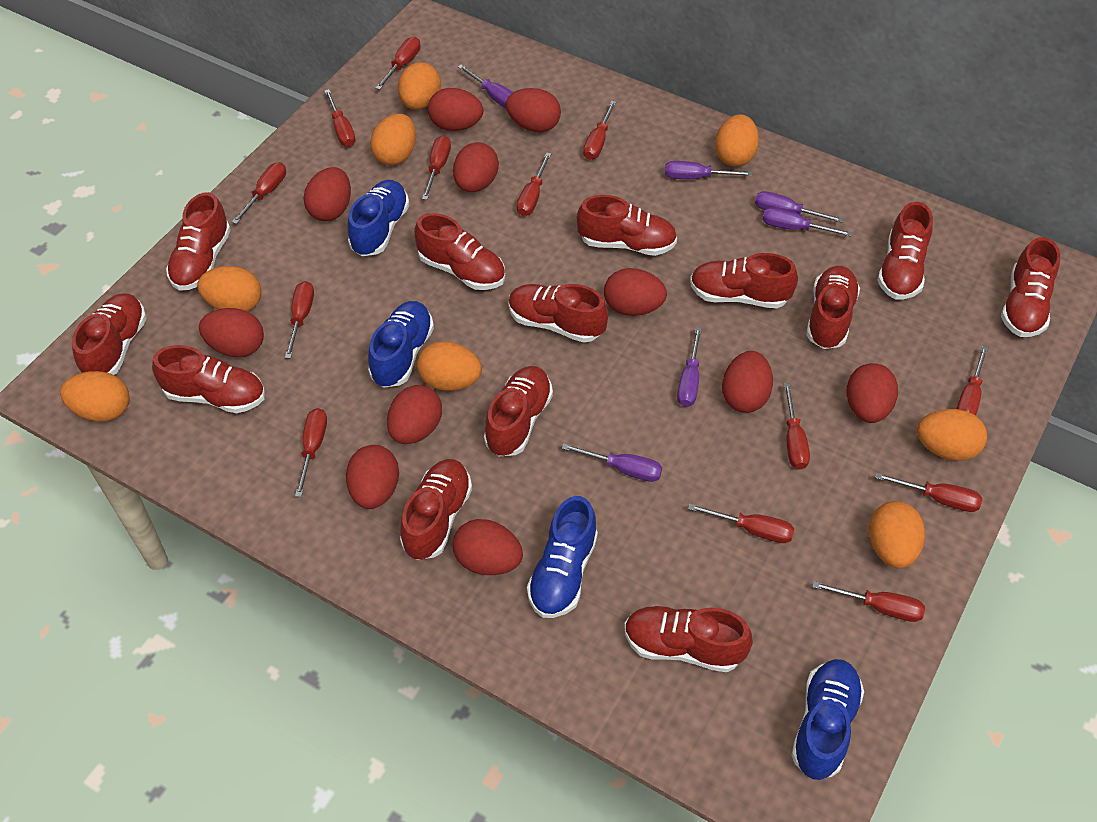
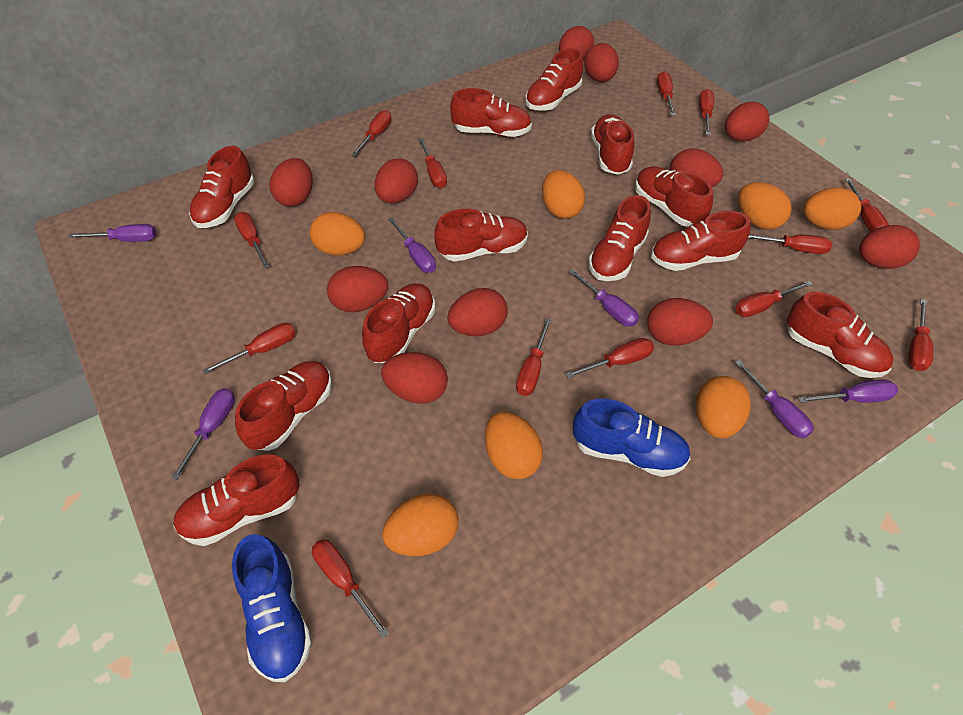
blue shoe: 4 -> 2
orange egg: 8 -> 7
red shoe: 13 -> 12

